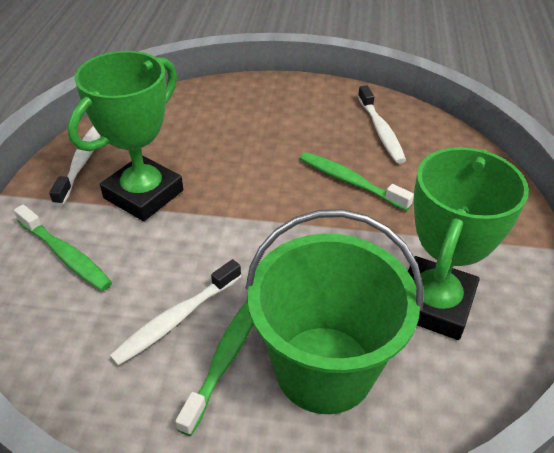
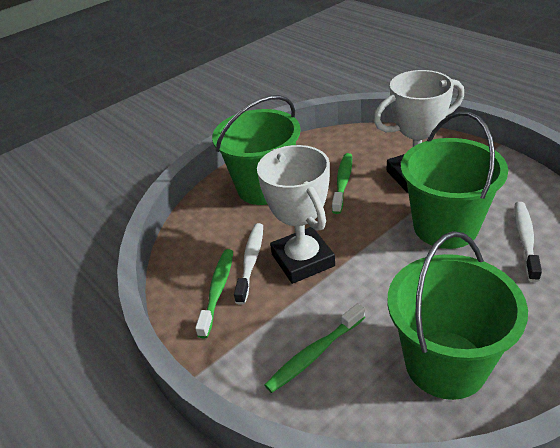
green bucket: 1 -> 3
green trophy: 2 -> 0
white toothbrush: 3 -> 2
white trophy: 0 -> 2

